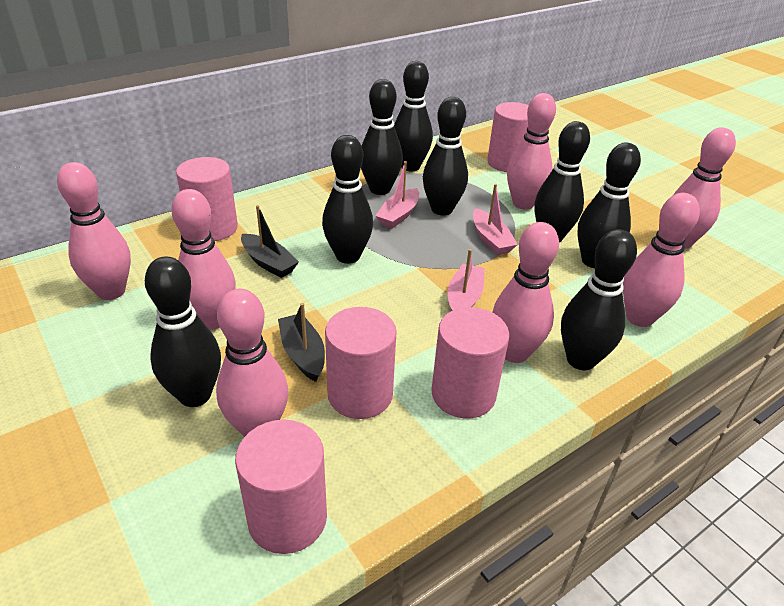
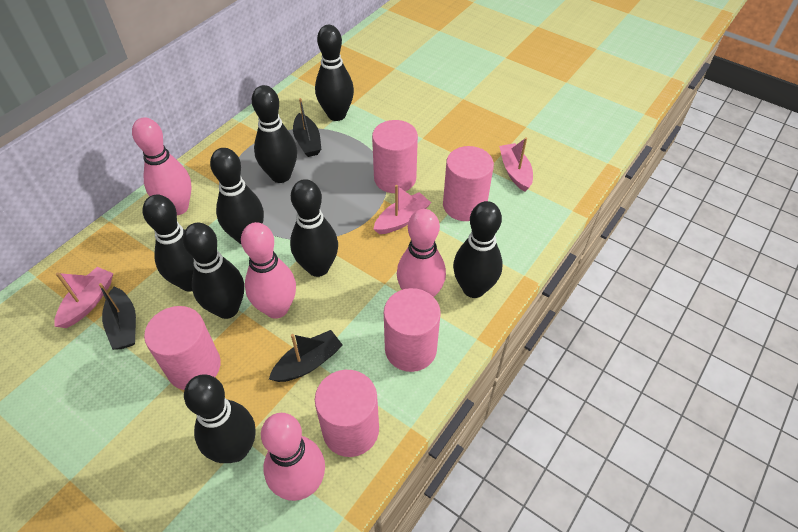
black boat: 2 -> 3
pink bowling pin: 7 -> 4

